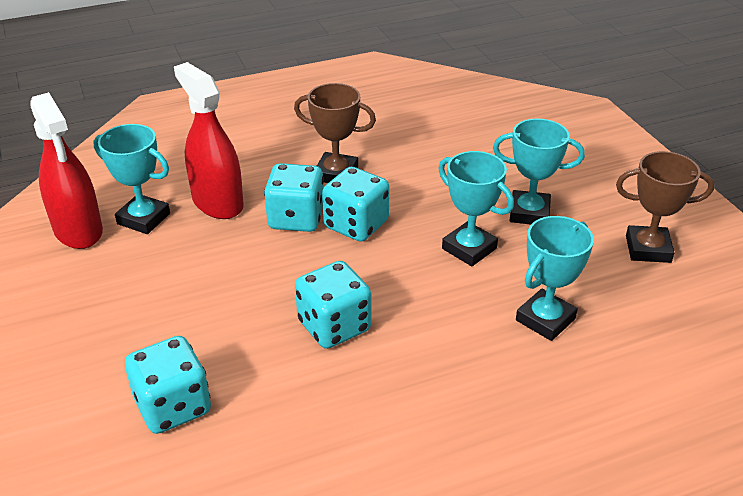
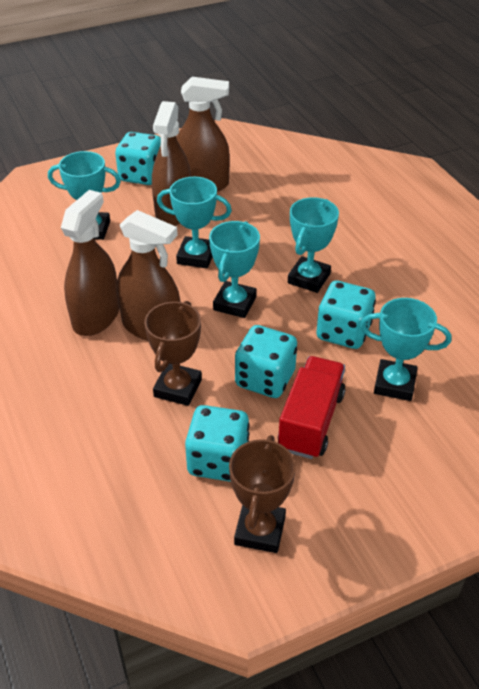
brown spray bottle: 0 -> 4
red spray bottle: 2 -> 0
red truck: 0 -> 1
turquoise trophy: 4 -> 5

